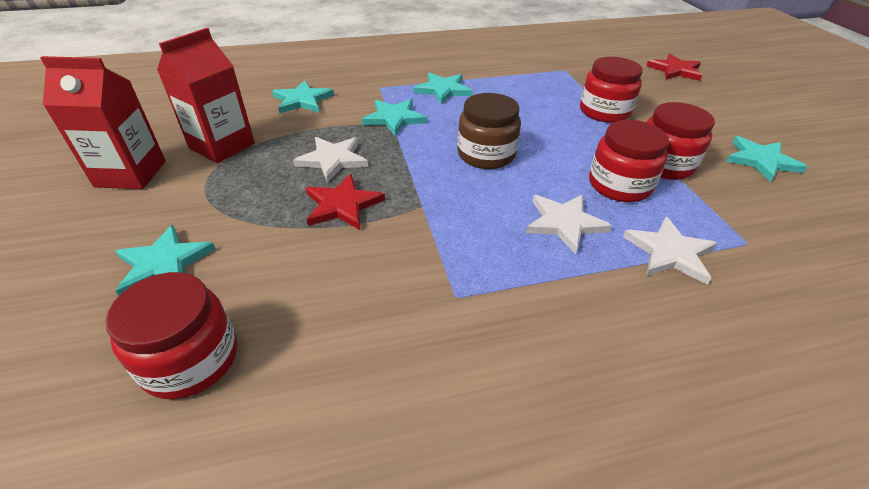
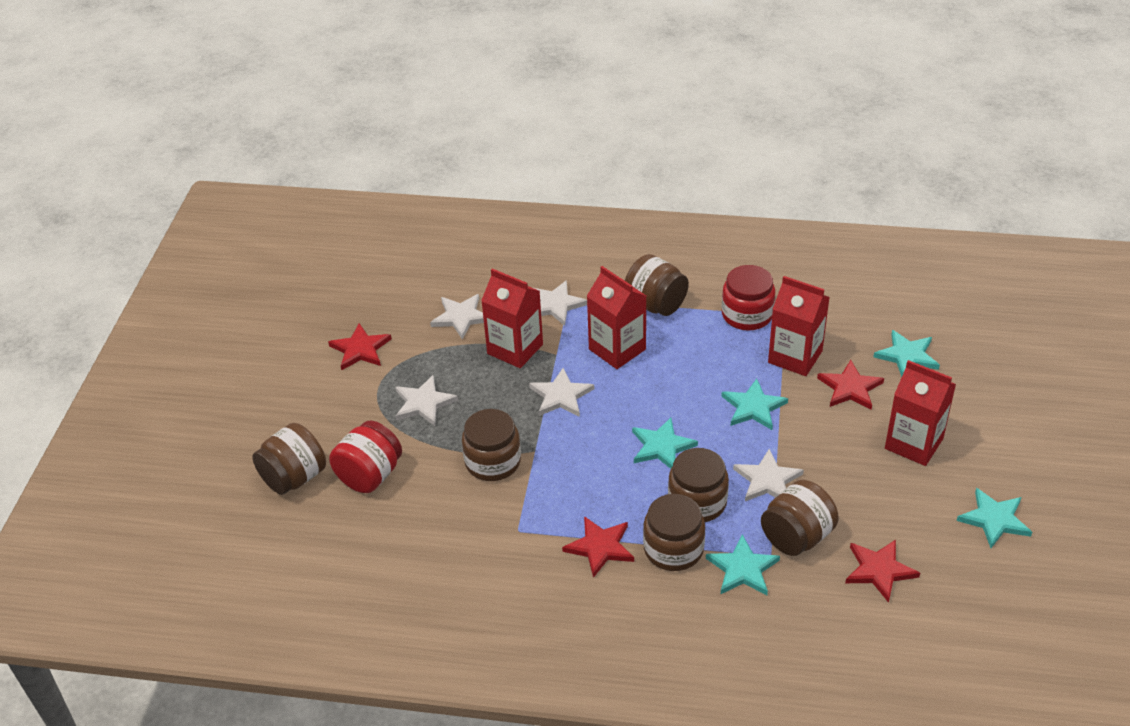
brown jar: 1 -> 6
red carton: 2 -> 4
red jar: 4 -> 2
red star: 2 -> 4
white star: 3 -> 5

